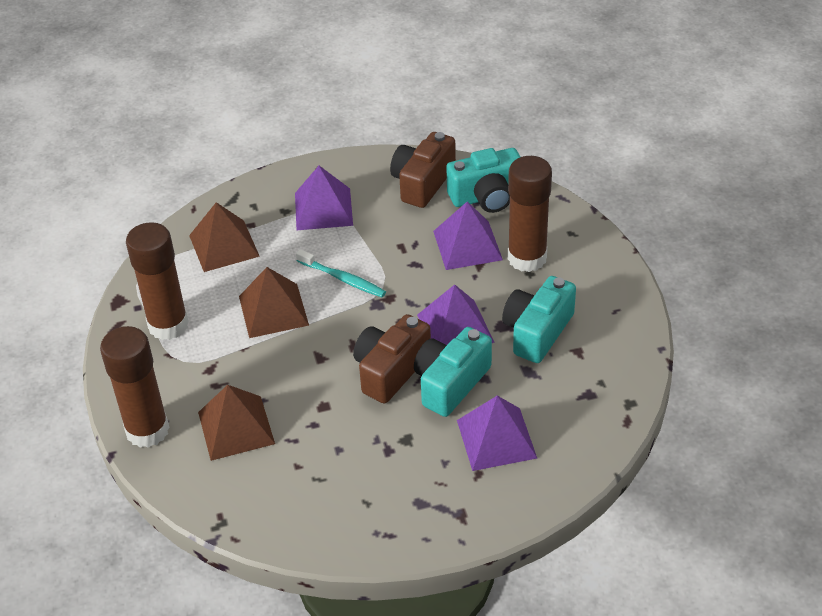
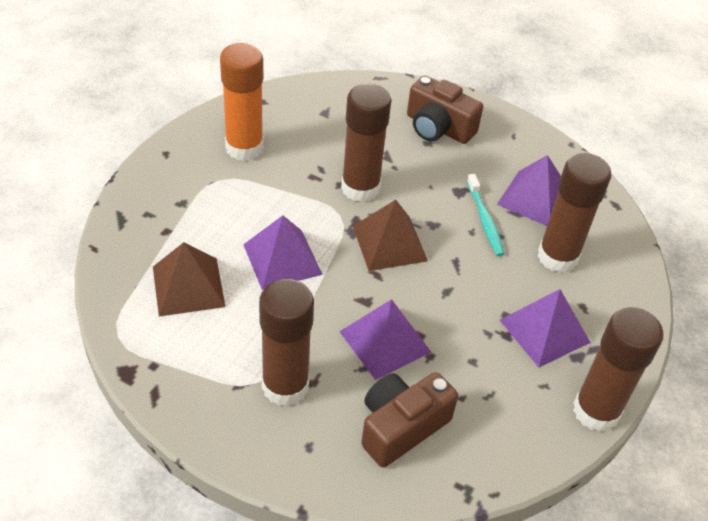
brown glue stick: 3 -> 4
brown pyramid: 3 -> 2
orange glue stick: 0 -> 1
turquoise camera: 3 -> 0

